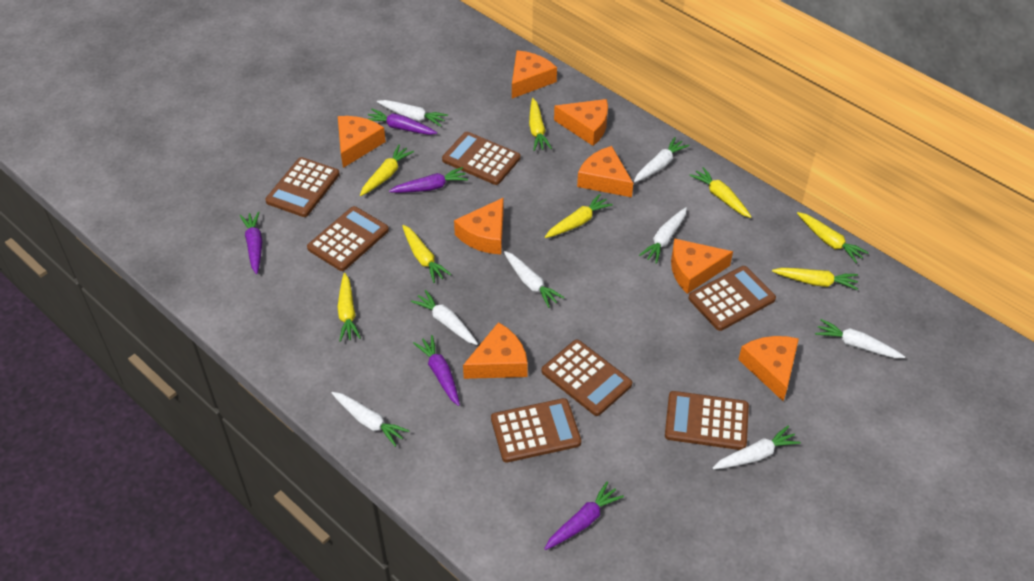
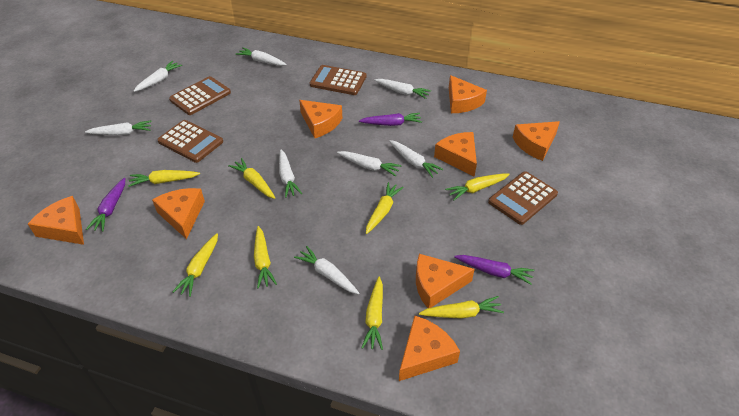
brown calculator: 7 -> 4
purple carrot: 5 -> 3

